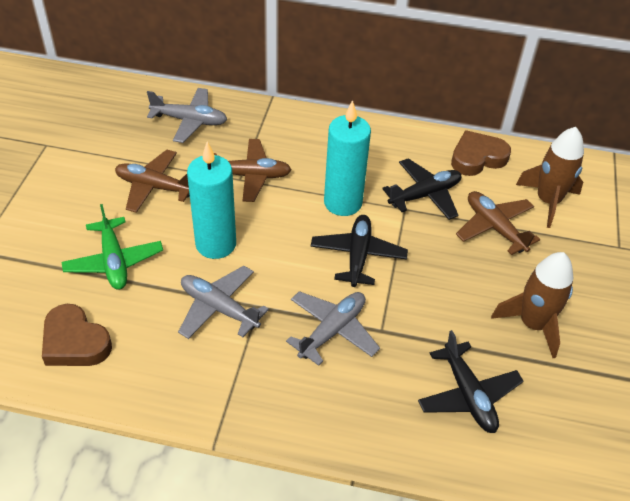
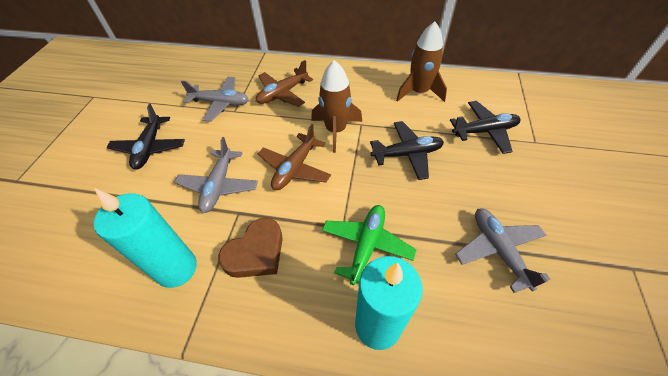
brown heart: 2 -> 1
brown plane: 3 -> 2

